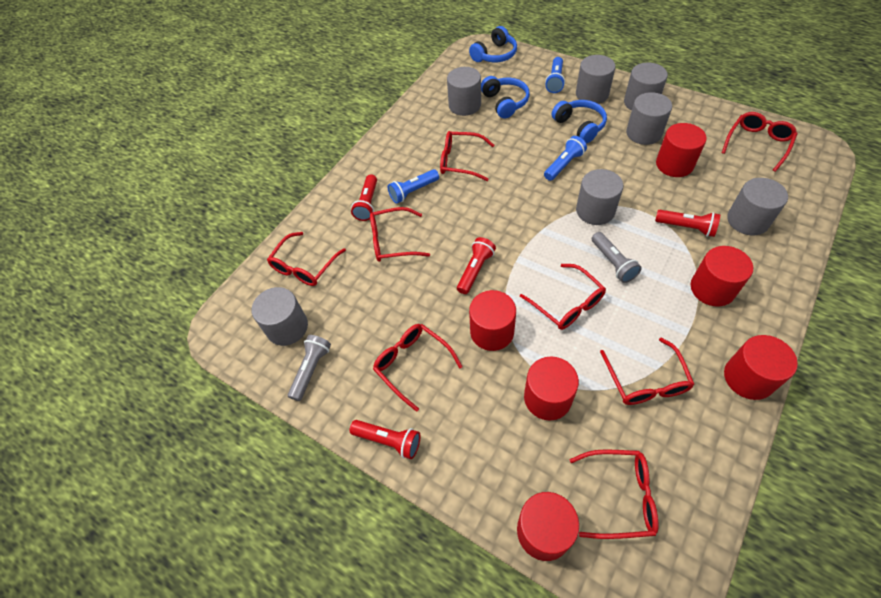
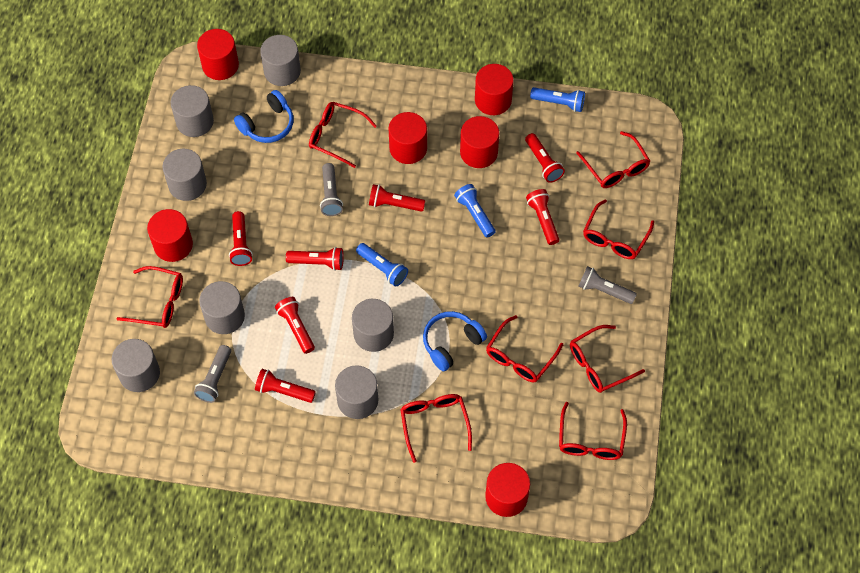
blue headphones: 3 -> 2
grey flashlight: 2 -> 3
red flashlight: 4 -> 7

